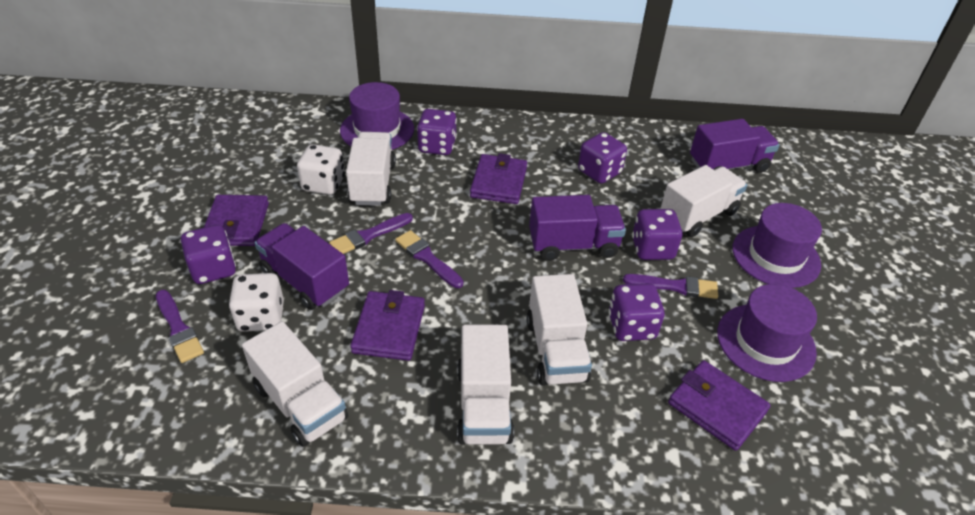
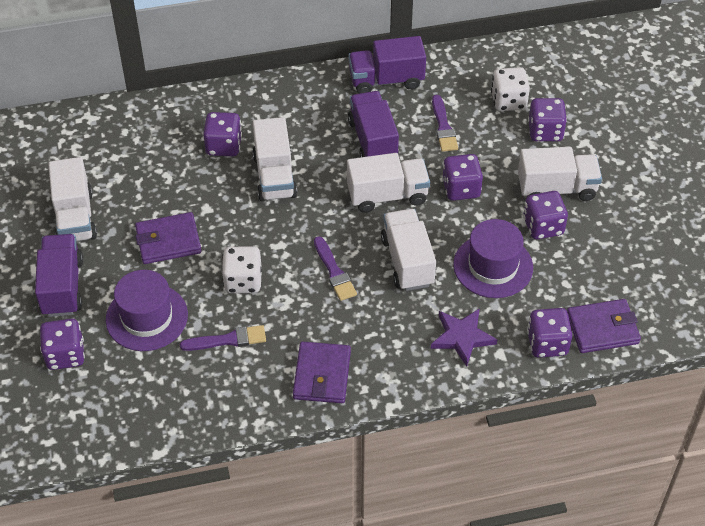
purple brush: 4 -> 3
purple dice: 5 -> 6
purple hat: 3 -> 2
purple star: 0 -> 1
purple wallet: 4 -> 3

